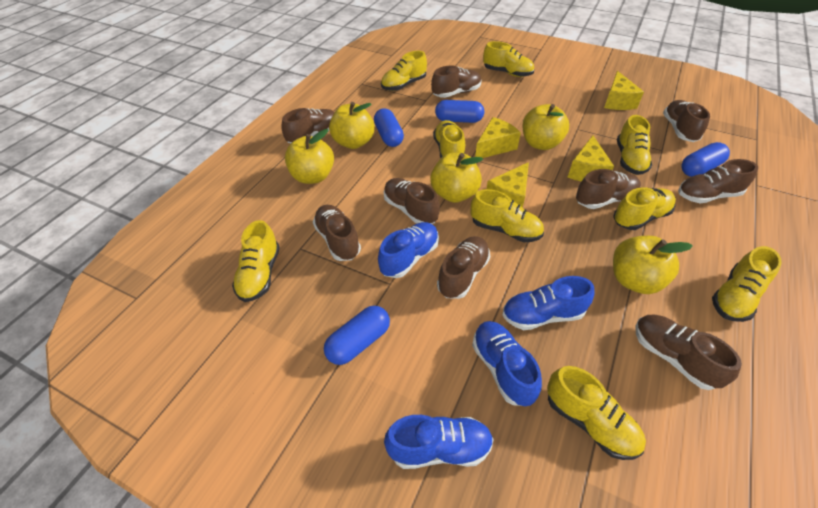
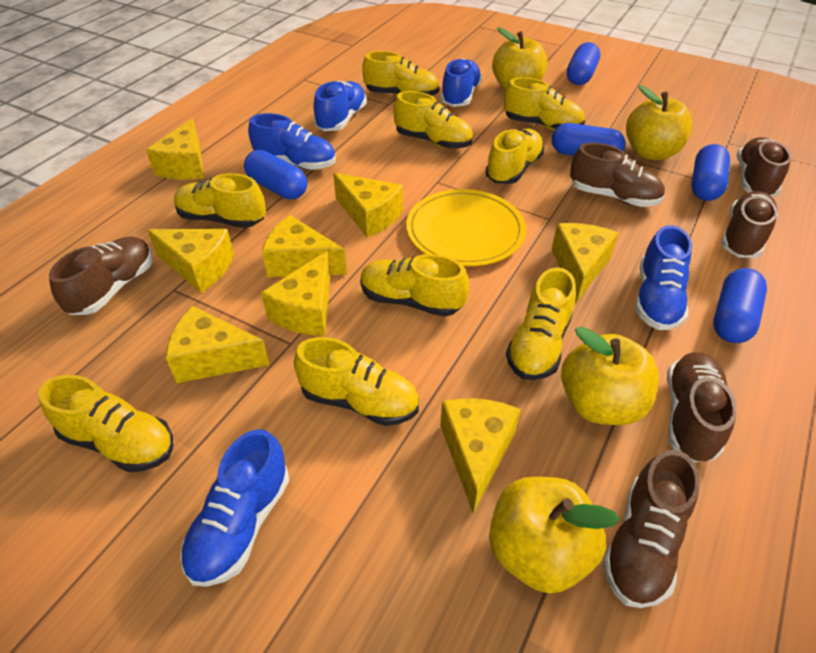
blue capsule: 4 -> 5
blue shoe: 4 -> 5
brown shoe: 9 -> 6
yellow apple: 5 -> 4
yellow cheese: 4 -> 8
yellow plate: 0 -> 1

